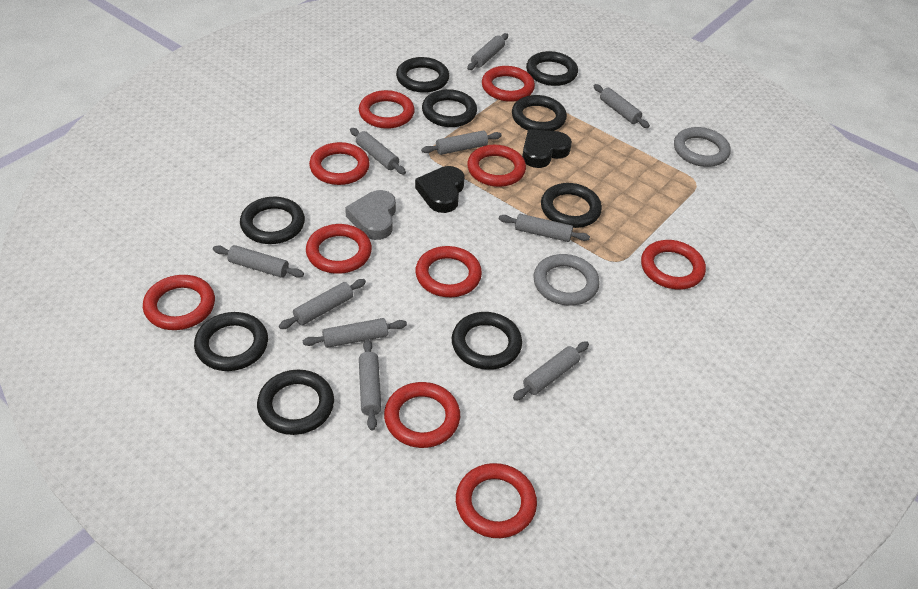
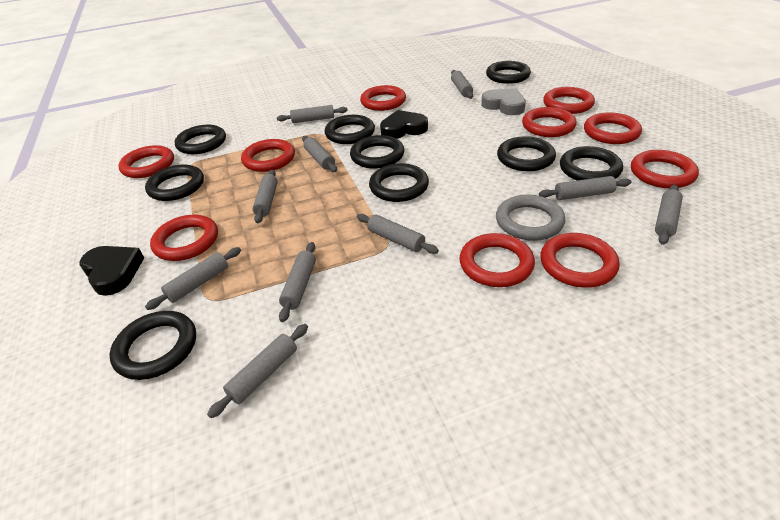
grey ring: 2 -> 1

